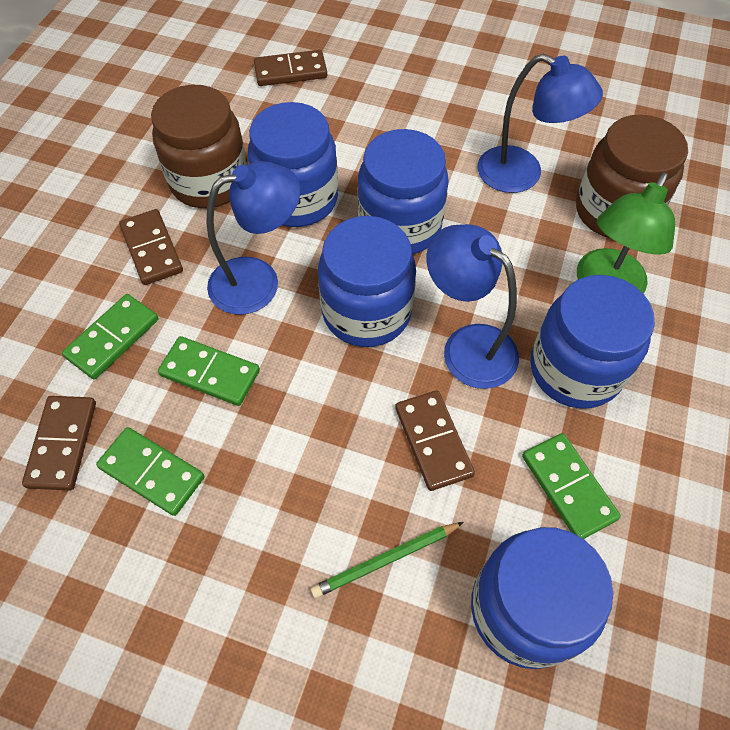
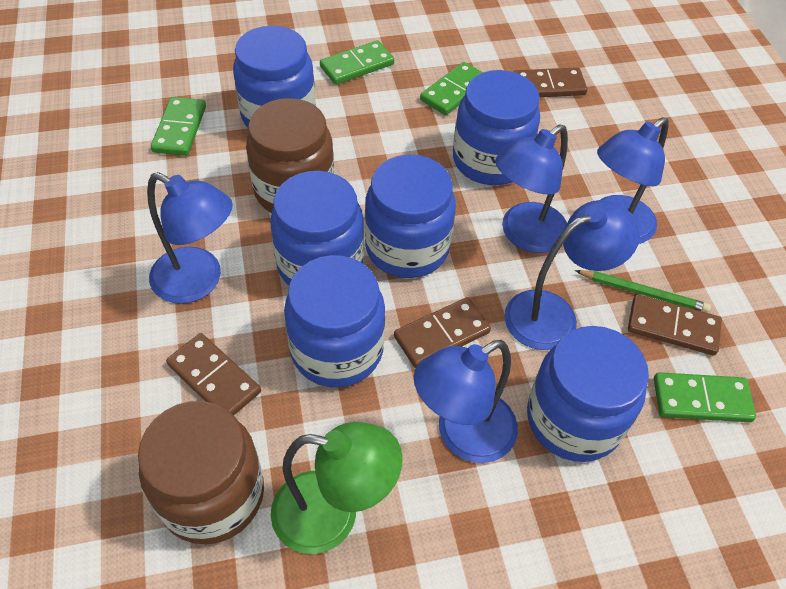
blue jar: 5 -> 6
blue lamp: 3 -> 5

